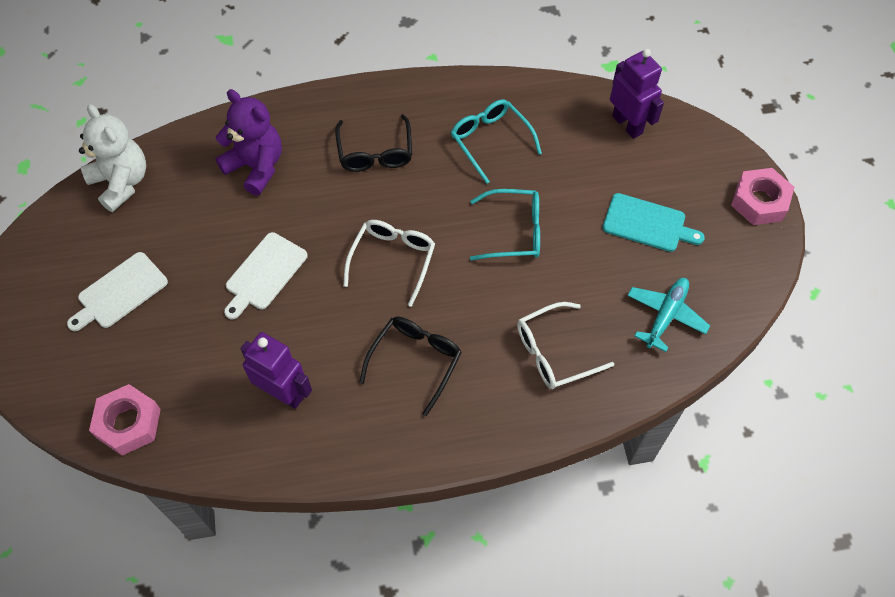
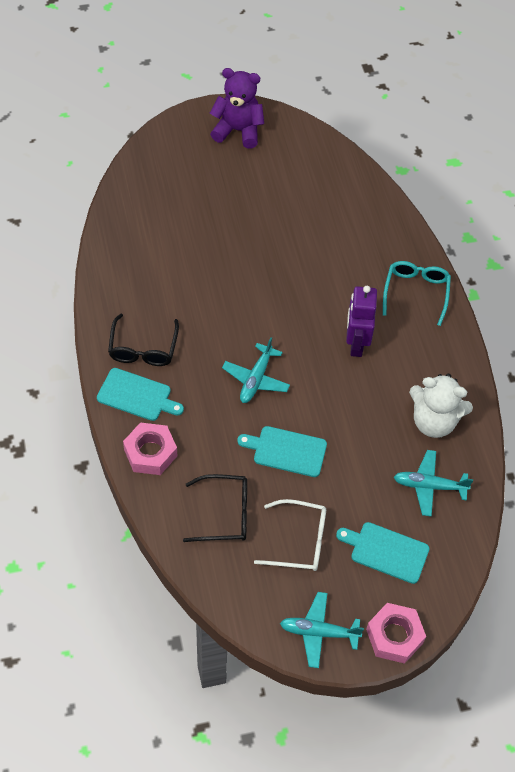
purple robot: 2 -> 1
turquoise cutting board: 1 -> 3
turquoise glasses: 2 -> 1
turquoise plane: 1 -> 3
white cutting board: 2 -> 0
white glasses: 2 -> 1

